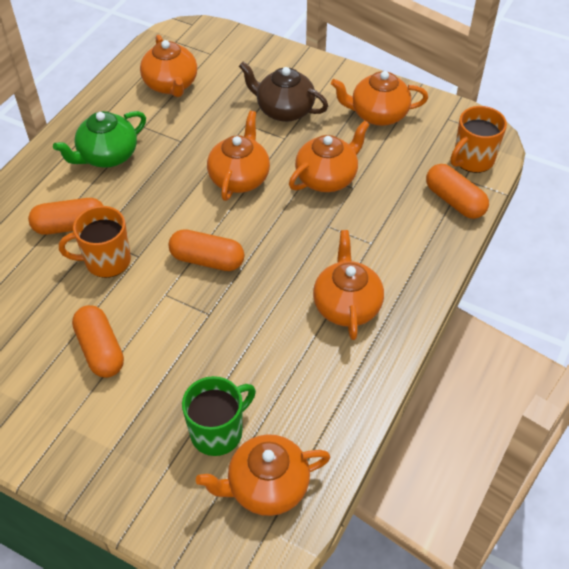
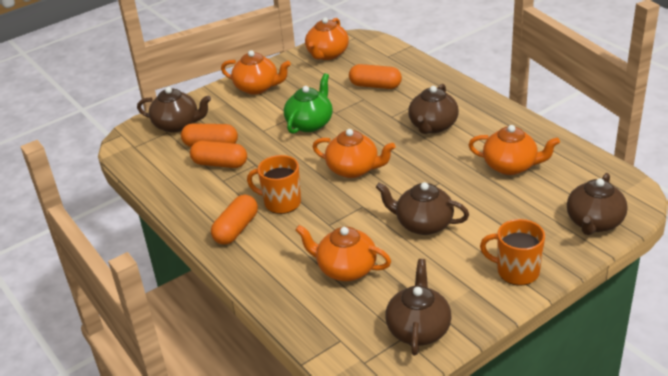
brown teapot: 1 -> 5
green mug: 1 -> 0
orange teapot: 6 -> 5

